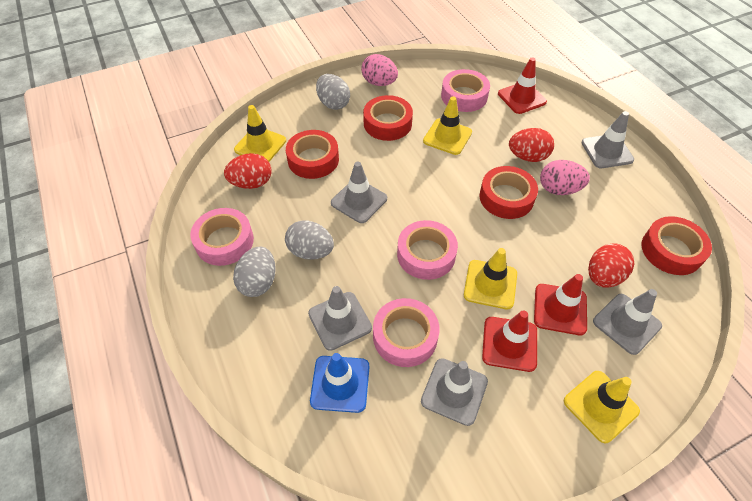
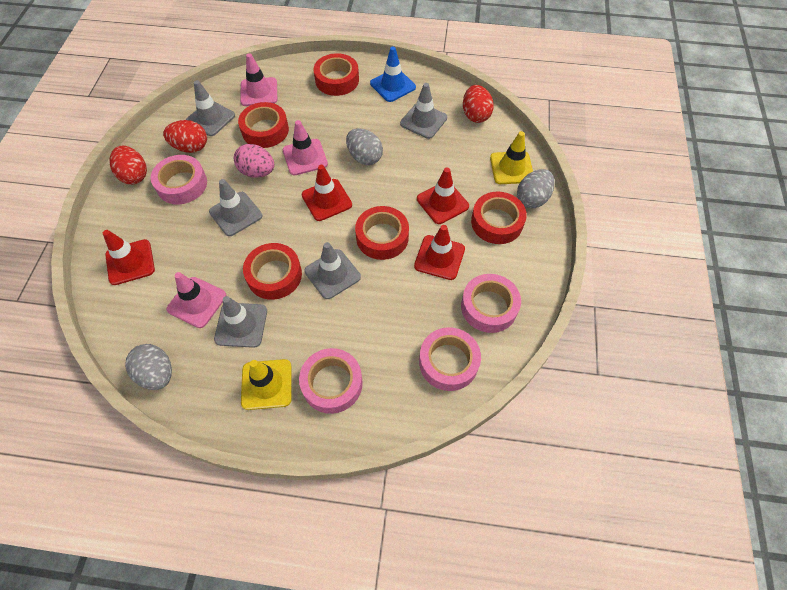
pink egg: 2 -> 1
pink traffic cone: 0 -> 3
red tape: 4 -> 5
red traffic cone: 3 -> 4
yellow traffic cone: 4 -> 2

